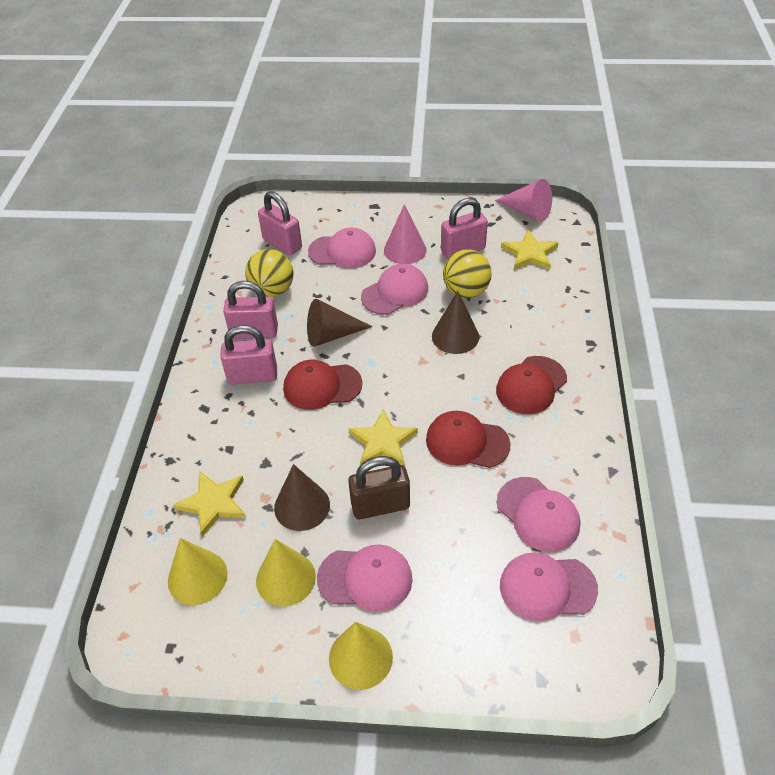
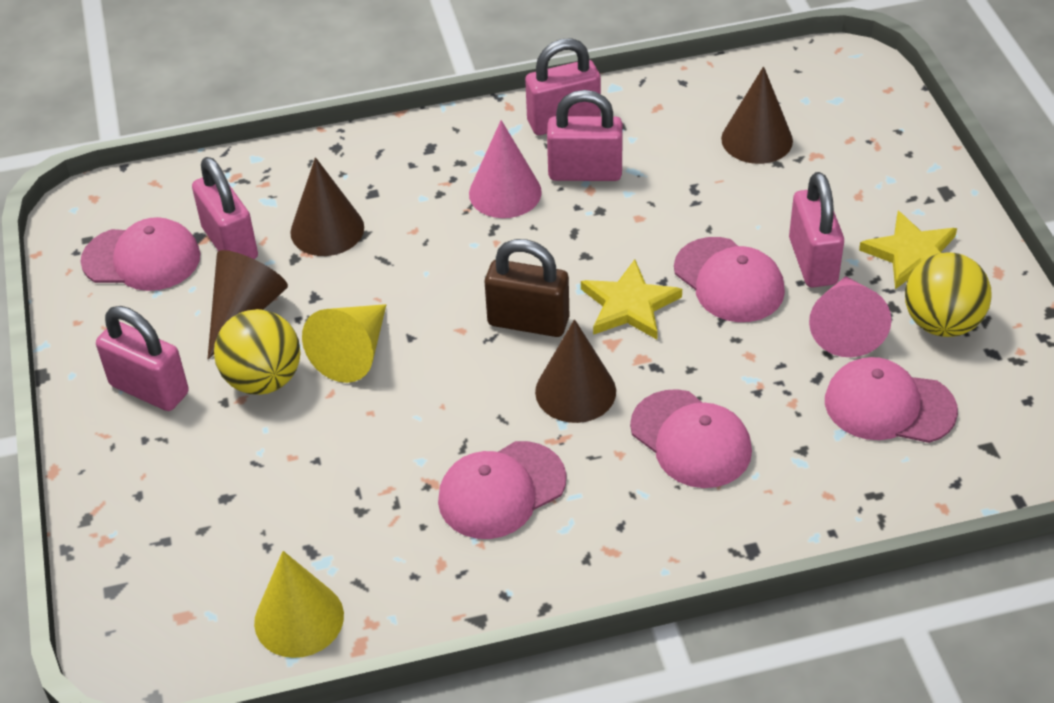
brown cone: 3 -> 4
pink padlock: 4 -> 5
red cap: 3 -> 0
yellow cone: 3 -> 2
yellow star: 3 -> 2

